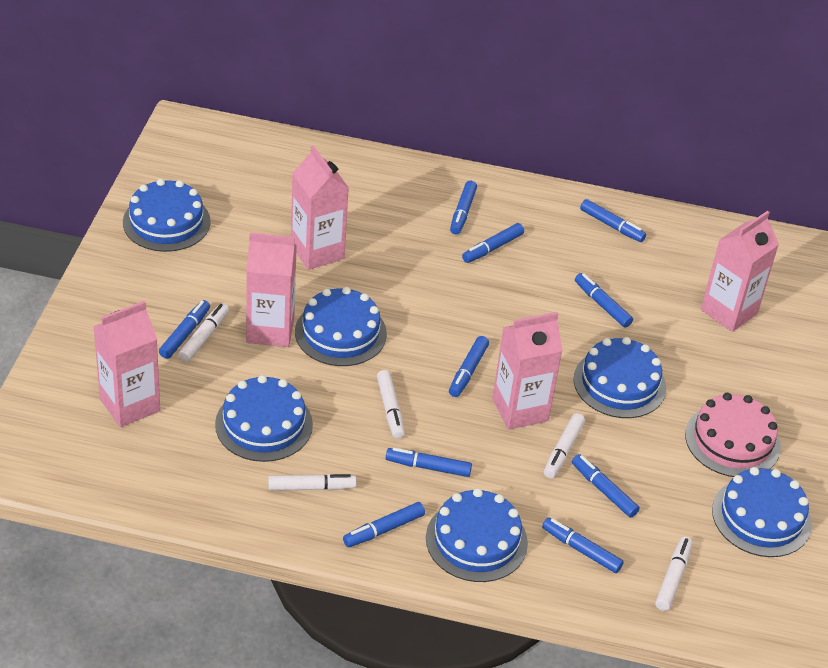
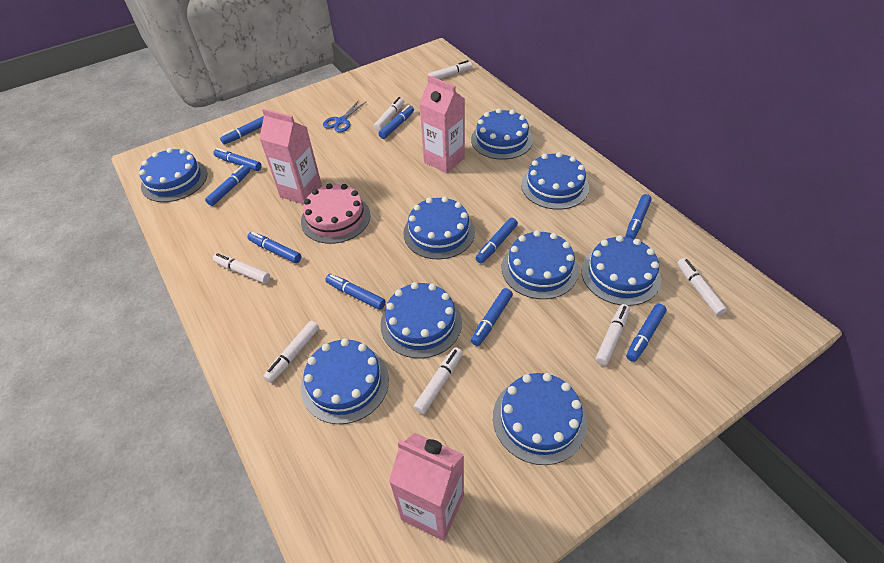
blue cake: 6 -> 9
blue scissors: 0 -> 1
pink carton: 5 -> 3
white marker: 5 -> 7

